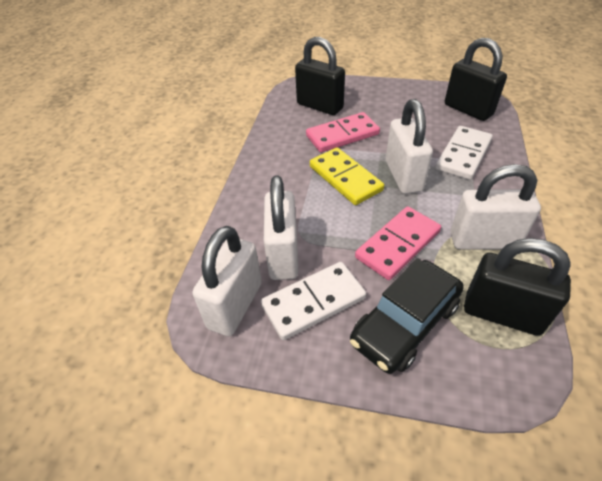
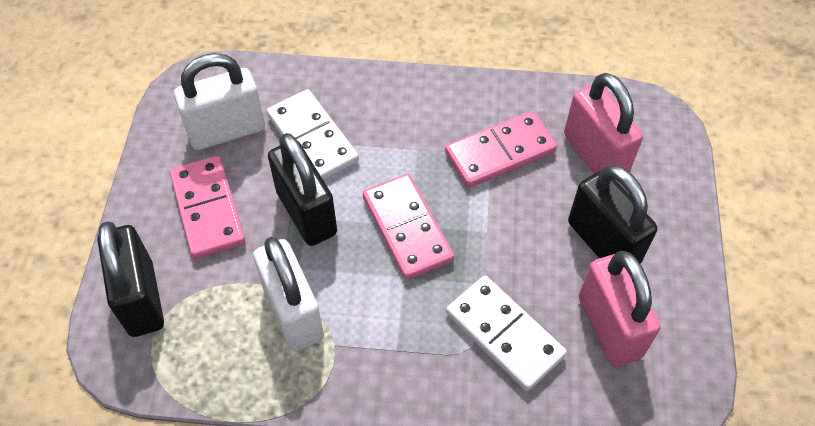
black car: 1 -> 0
pink domino: 2 -> 3
pink padlock: 0 -> 2
white padlock: 4 -> 2
yellow domino: 1 -> 0

